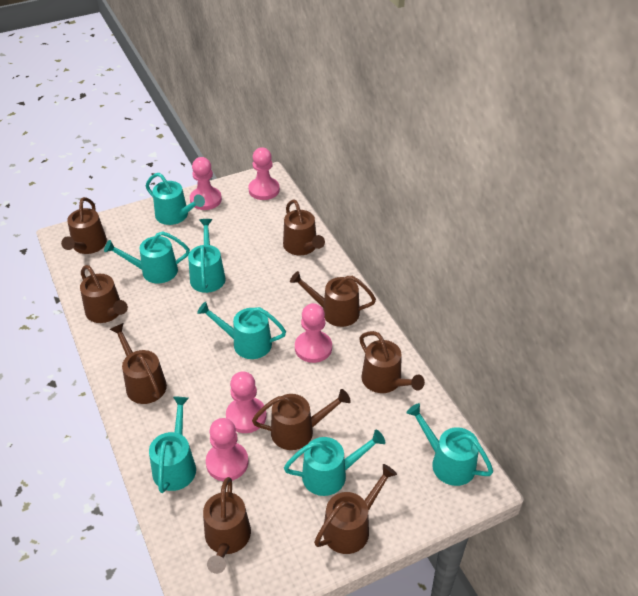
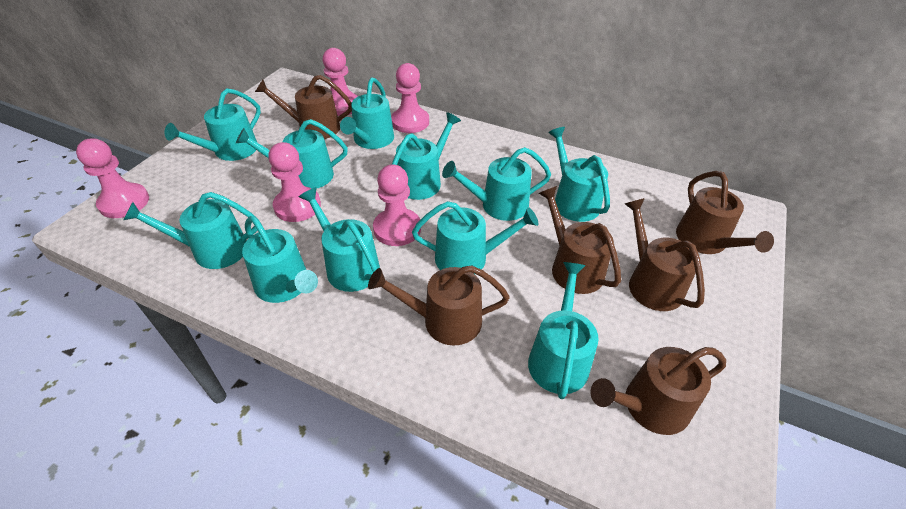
brown watering can: 9 -> 6
turquoise watering can: 7 -> 11

